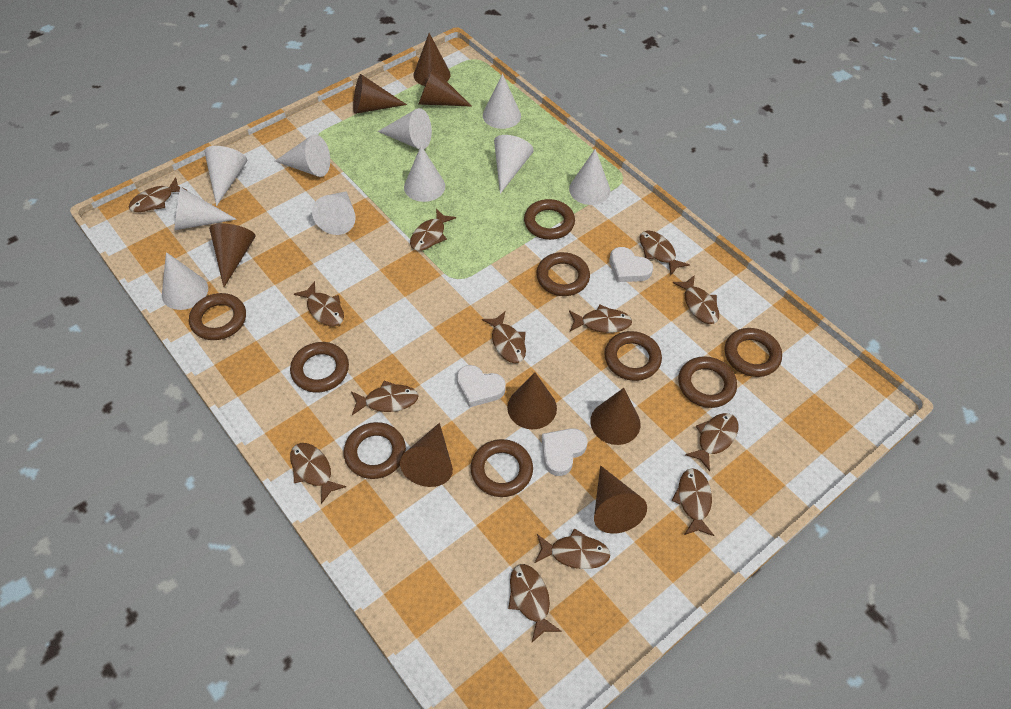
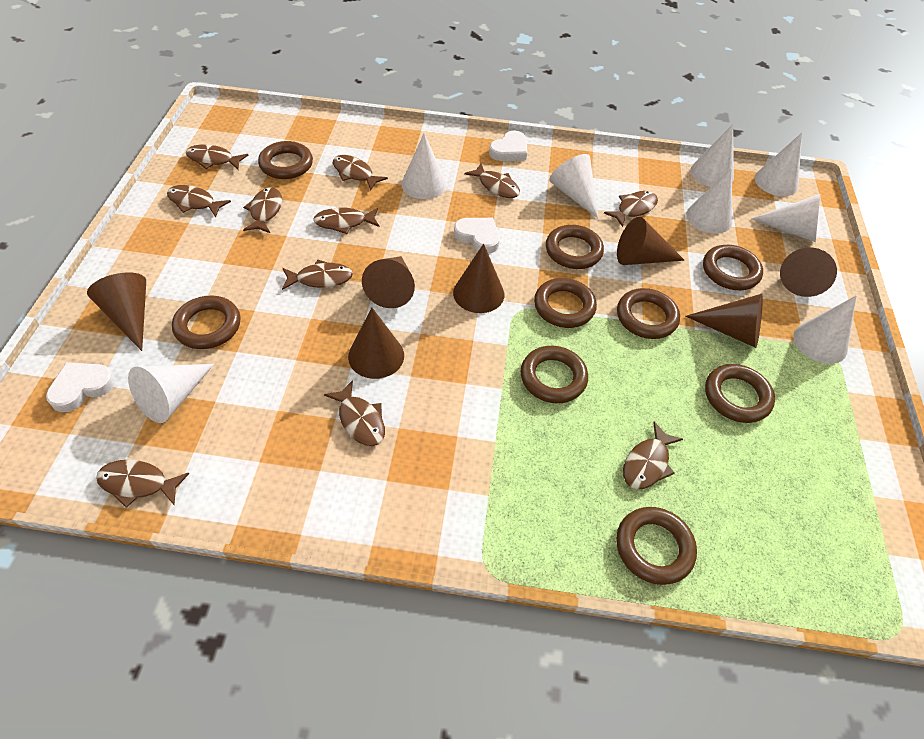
brown cone: 8 -> 7
brown fish: 13 -> 11
white cone: 10 -> 8

